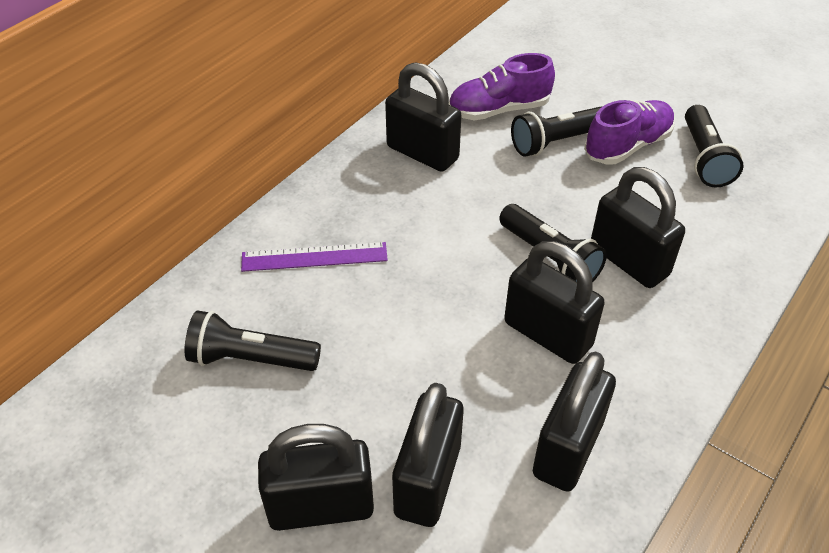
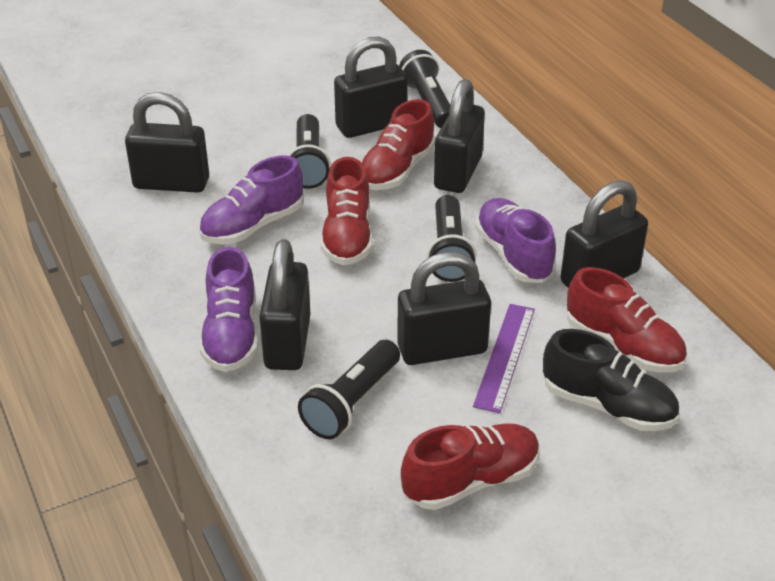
black shoe: 0 -> 1
purple shoe: 2 -> 3
red shoe: 0 -> 4

